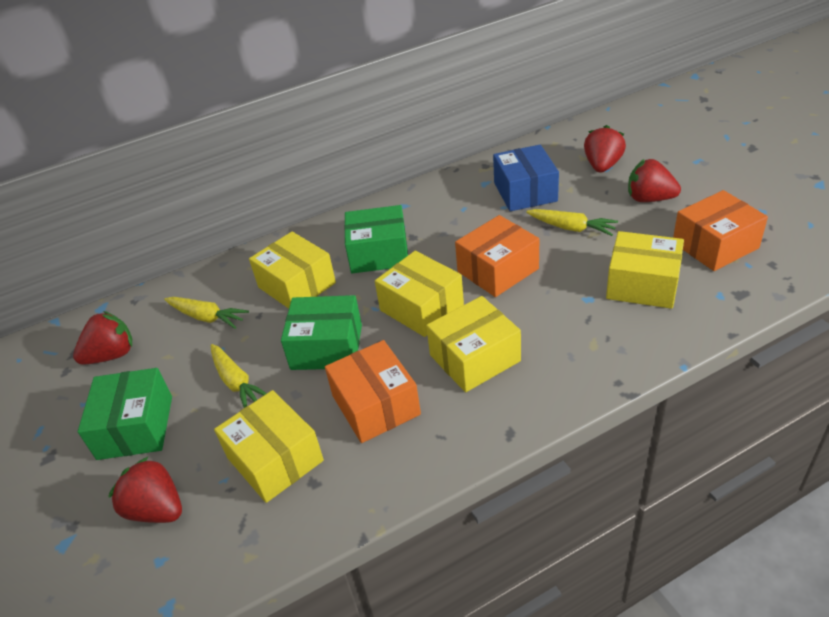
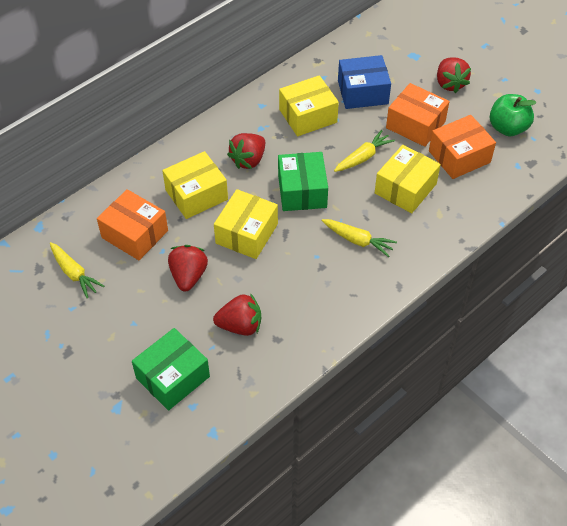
green apple: 0 -> 1
green box: 3 -> 2
yellow box: 5 -> 4

